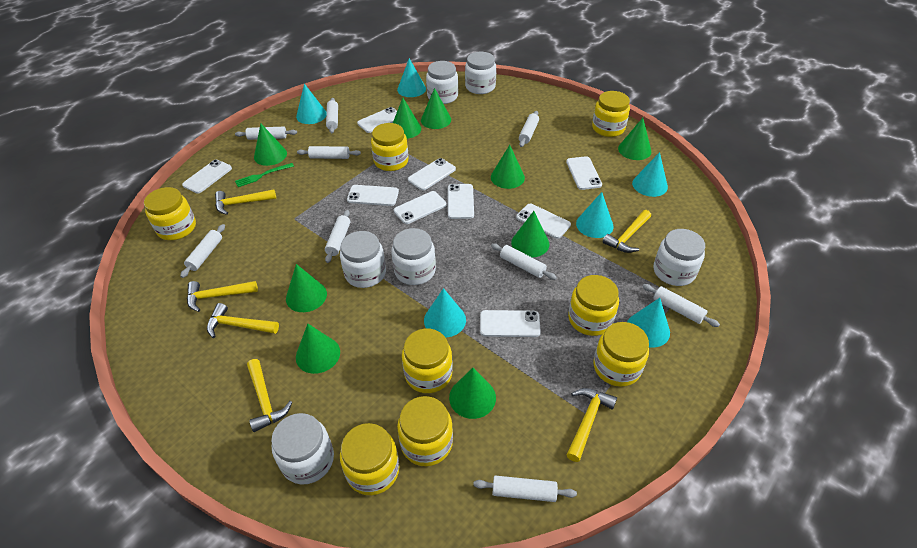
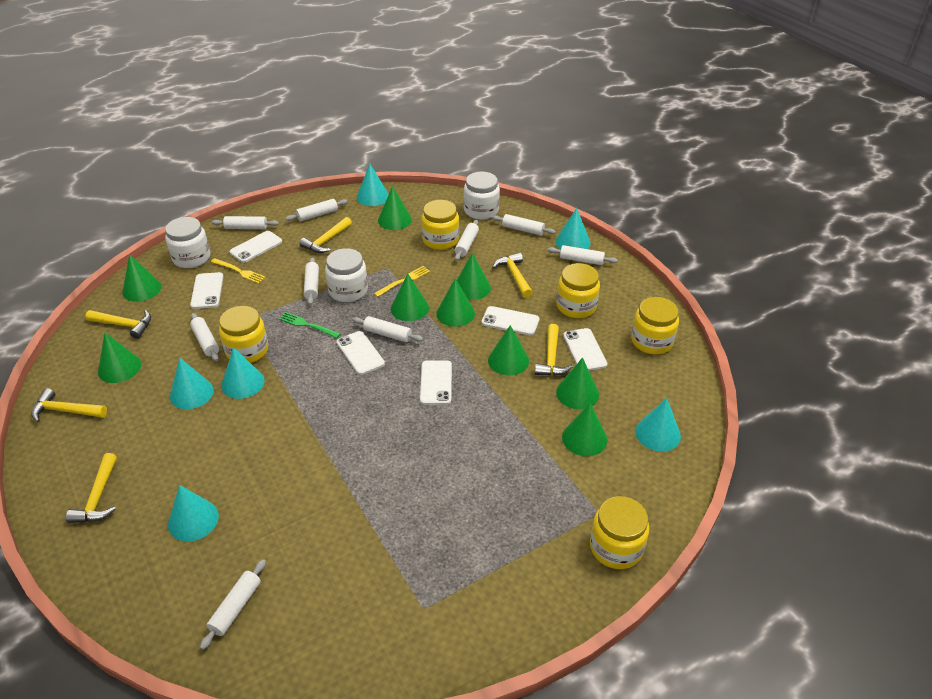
white jar: 6 -> 3
white phone: 9 -> 6
yellow fork: 0 -> 2
yellow jar: 8 -> 5

